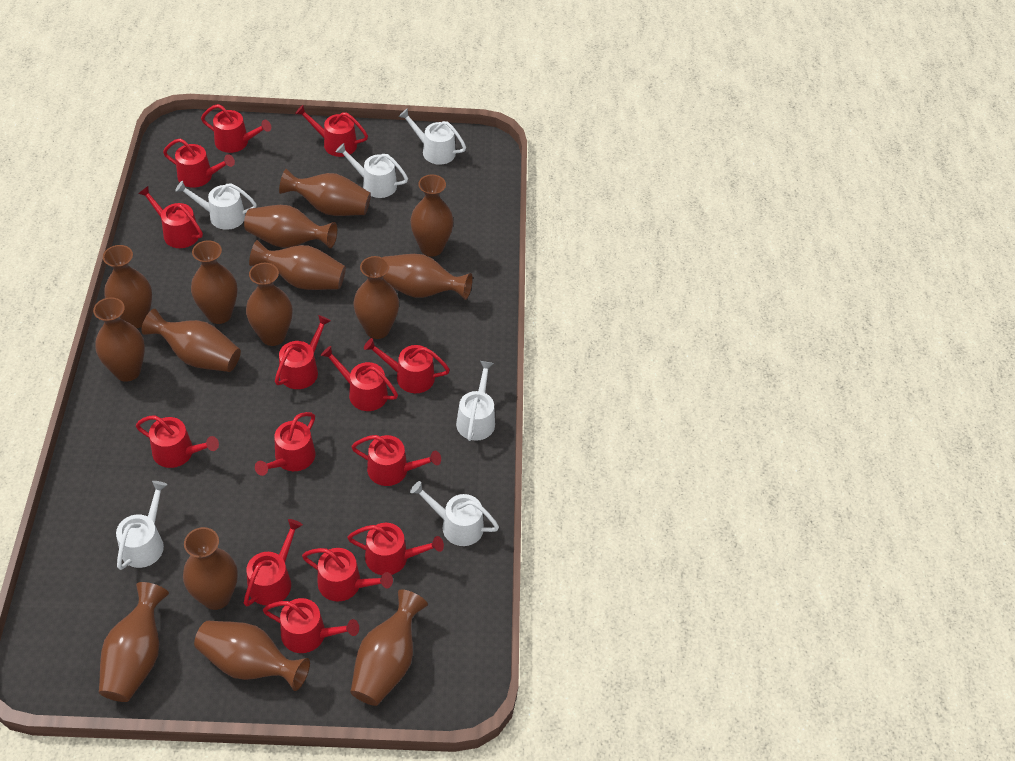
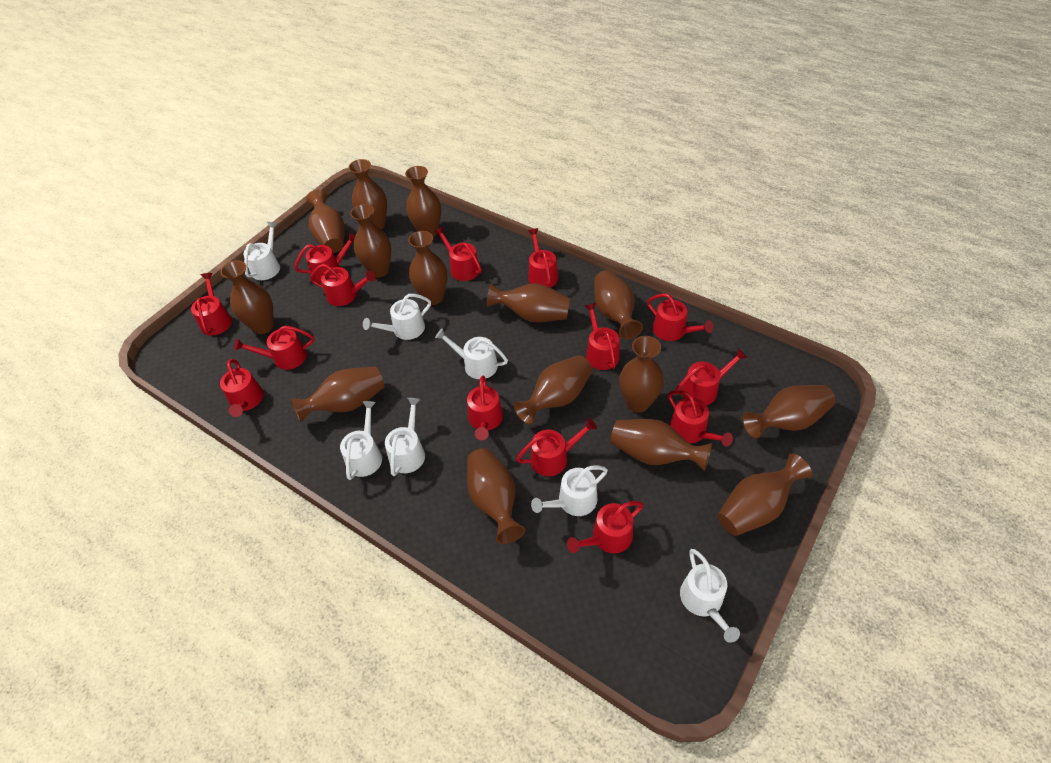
white watering can: 6 -> 7

